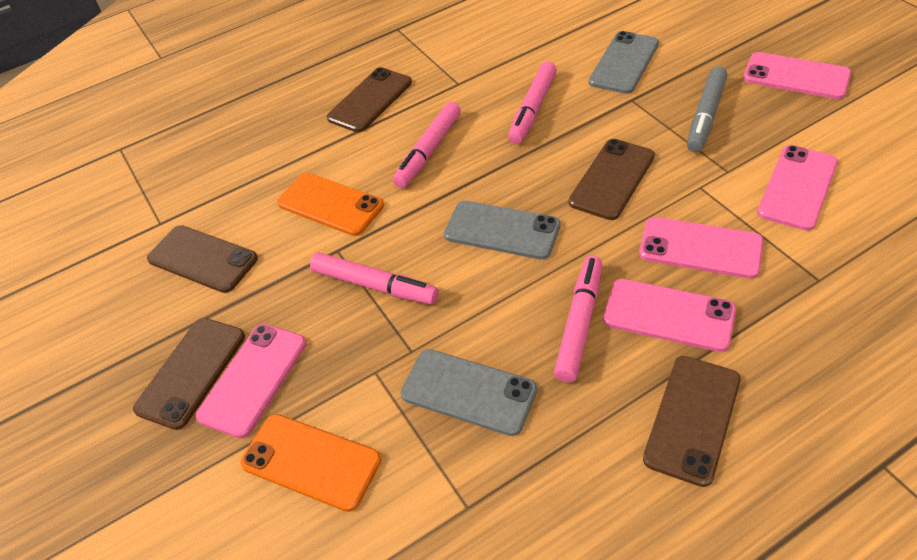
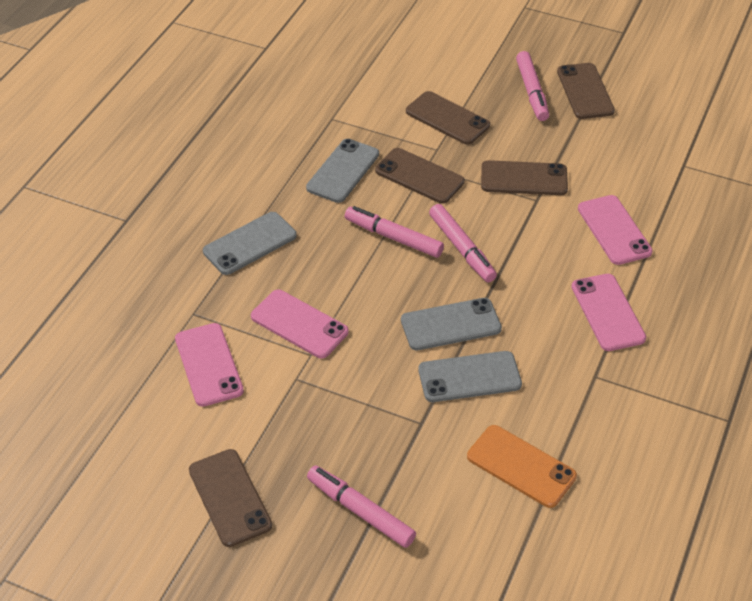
grey marker: 1 -> 0
grey phone: 3 -> 4
orange phone: 2 -> 1
pink phone: 5 -> 4

